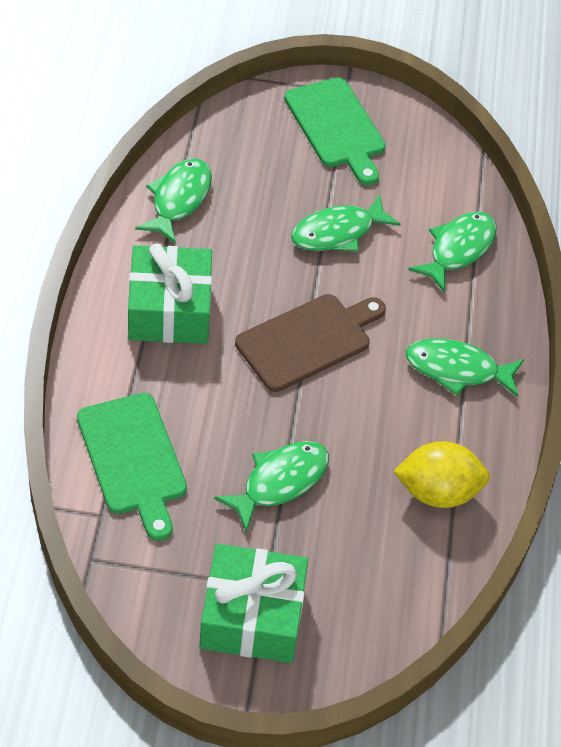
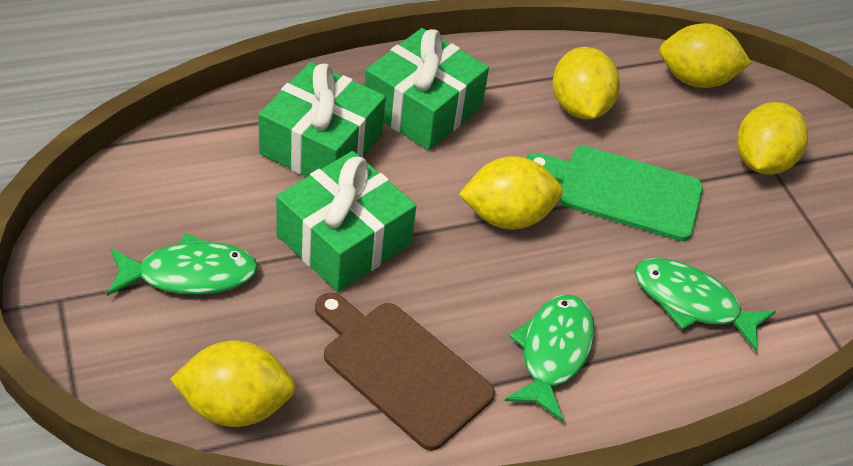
green cutting board: 2 -> 1
green fish: 5 -> 3
green gift: 2 -> 3
yellow lemon: 1 -> 5

